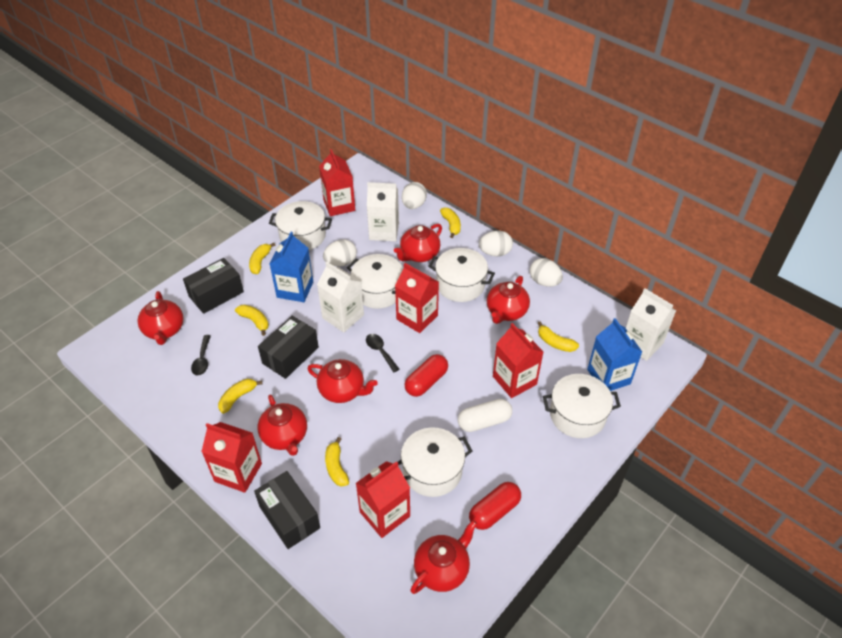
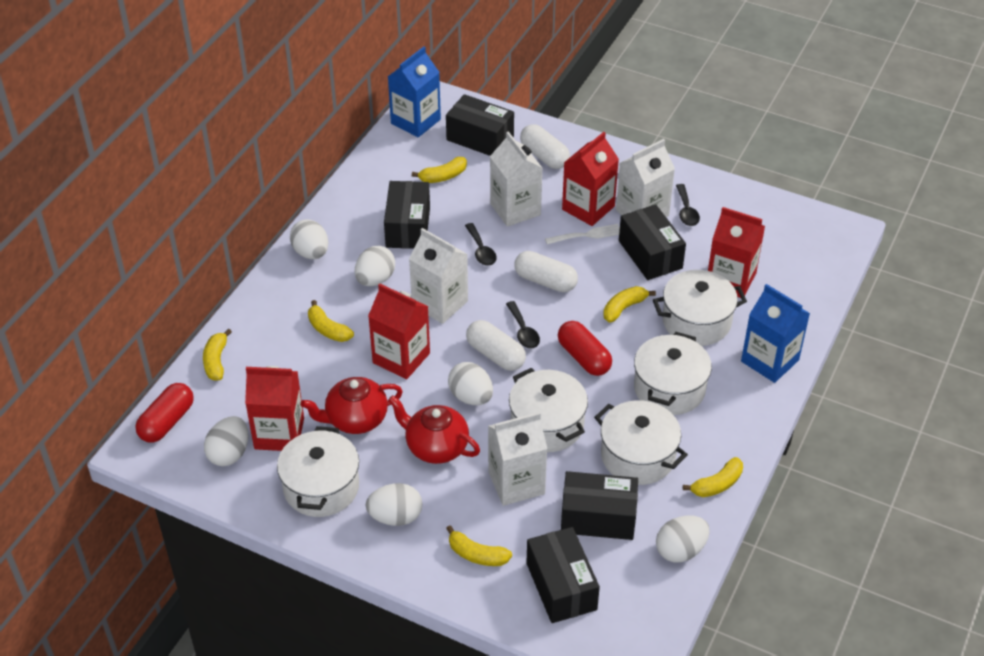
black box: 3 -> 5
black spoon: 2 -> 3
red carton: 5 -> 4
red teapot: 6 -> 2
white capsule: 1 -> 3
white carton: 3 -> 4
white egg: 4 -> 6
white fork: 0 -> 1

